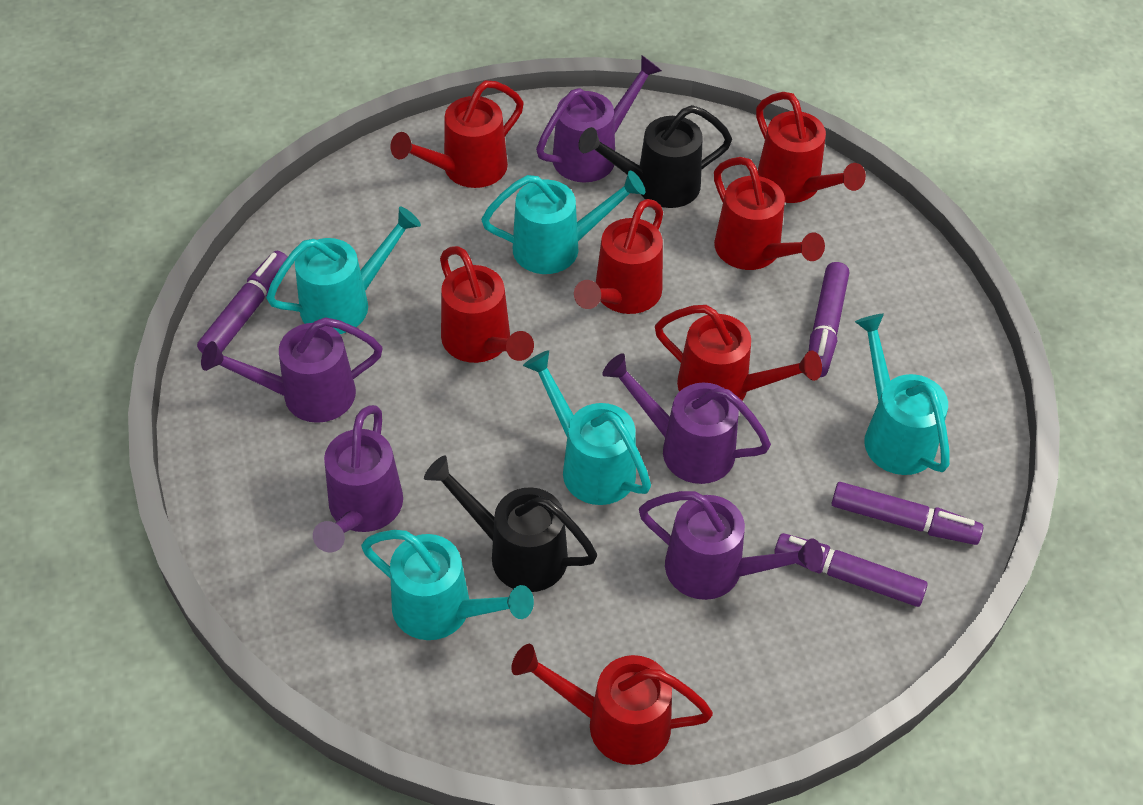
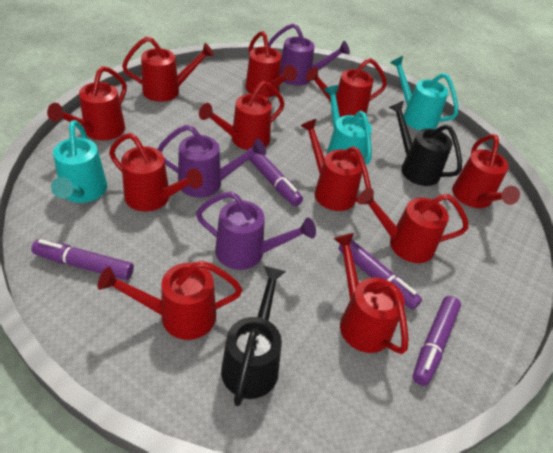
purple watering can: 5 -> 3
red watering can: 7 -> 11
turquoise watering can: 5 -> 3

